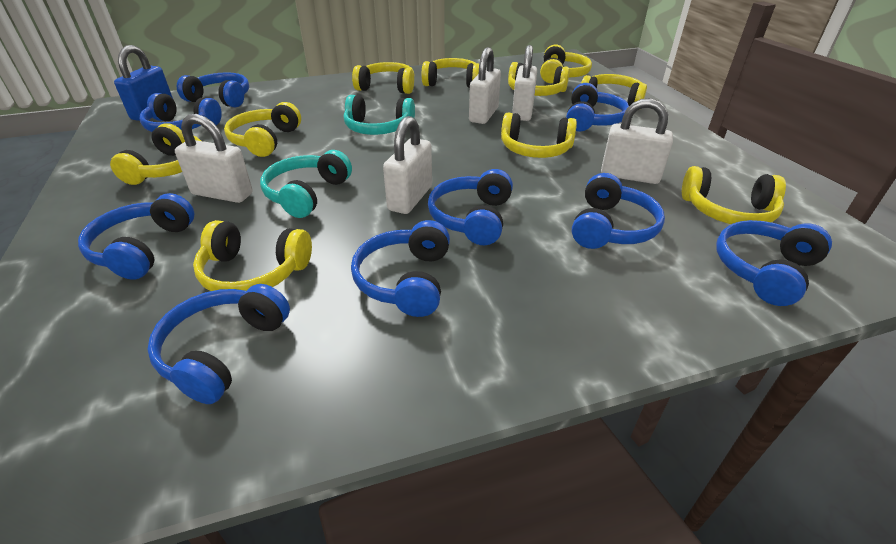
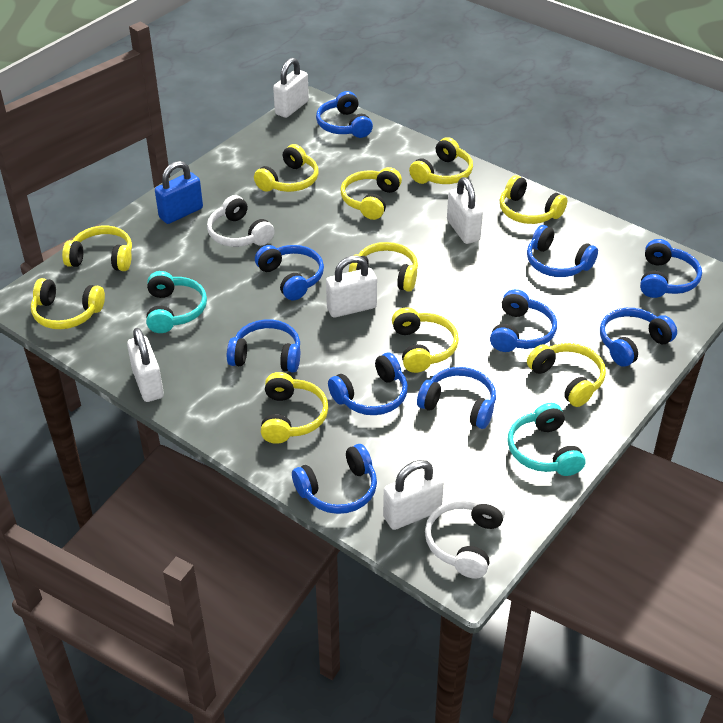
blue headphones: 9 -> 10
white headphones: 0 -> 2

